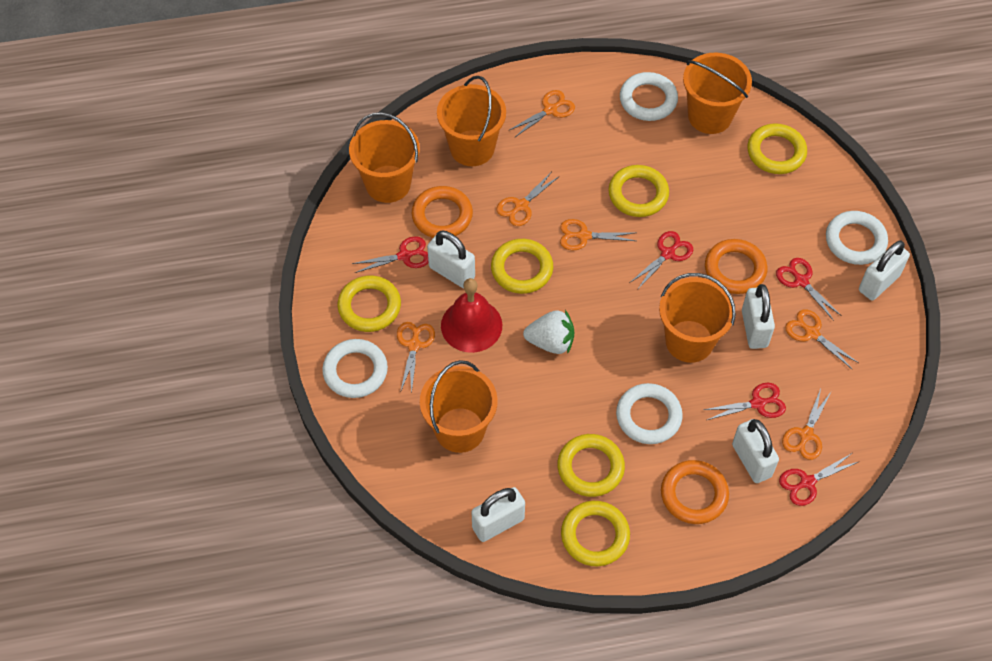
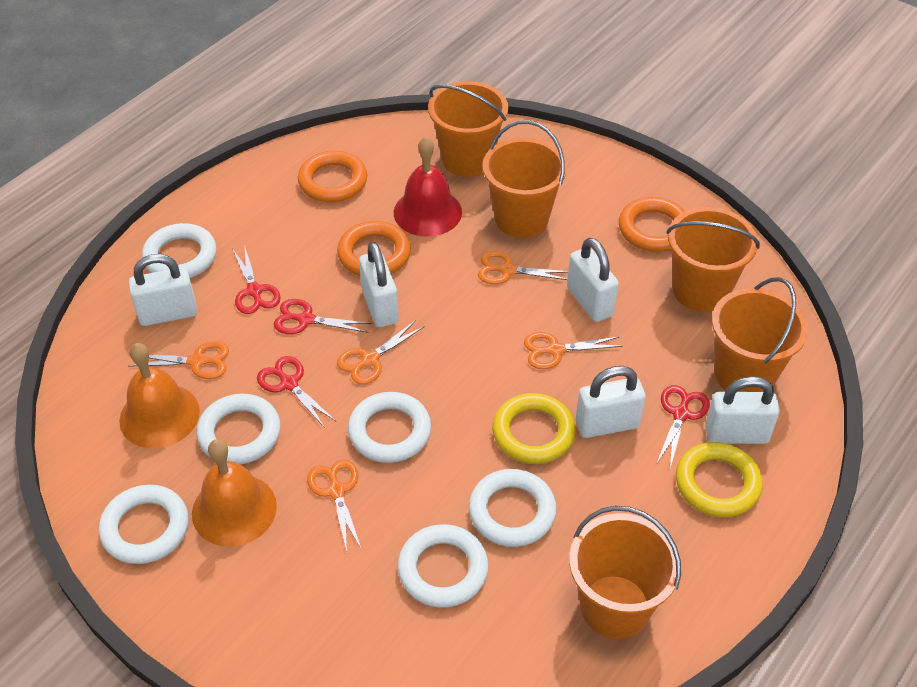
orange bell: 0 -> 2
orange scissors: 6 -> 5
red scissors: 5 -> 4
white ring: 4 -> 6
white strawberry: 1 -> 0
yellow ring: 6 -> 2

